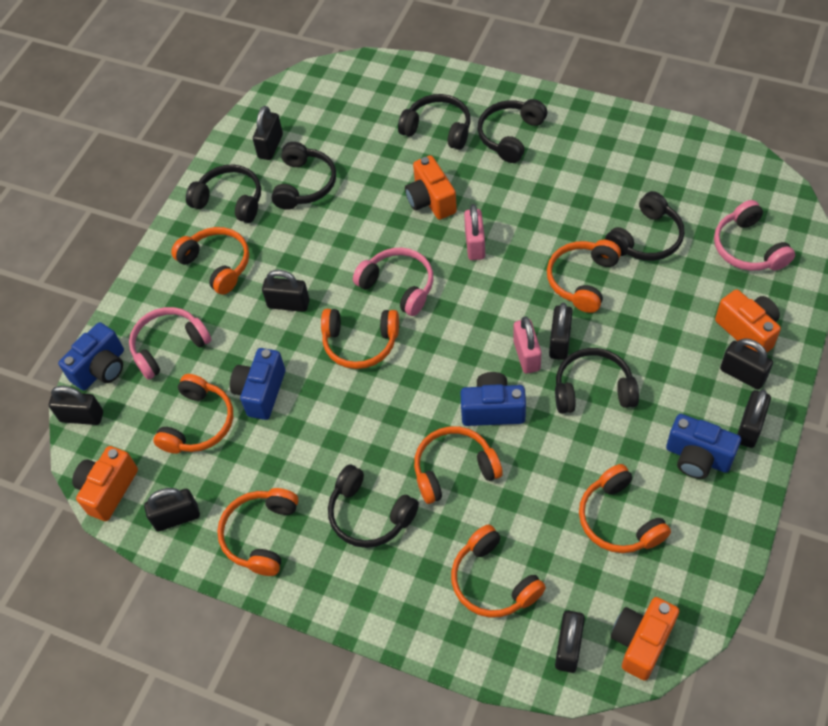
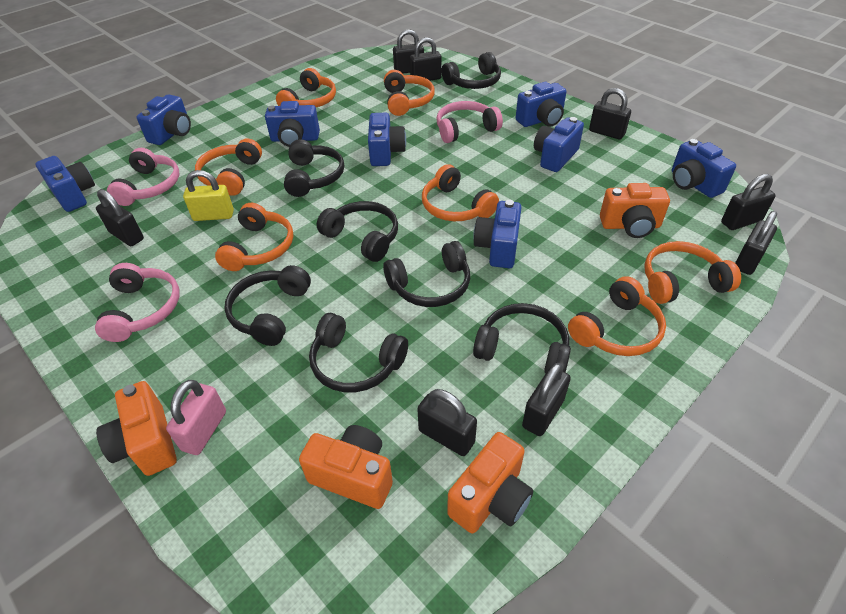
blue camera: 4 -> 8
orange headphones: 8 -> 7
pink padlock: 2 -> 1
yellow padlock: 0 -> 1

